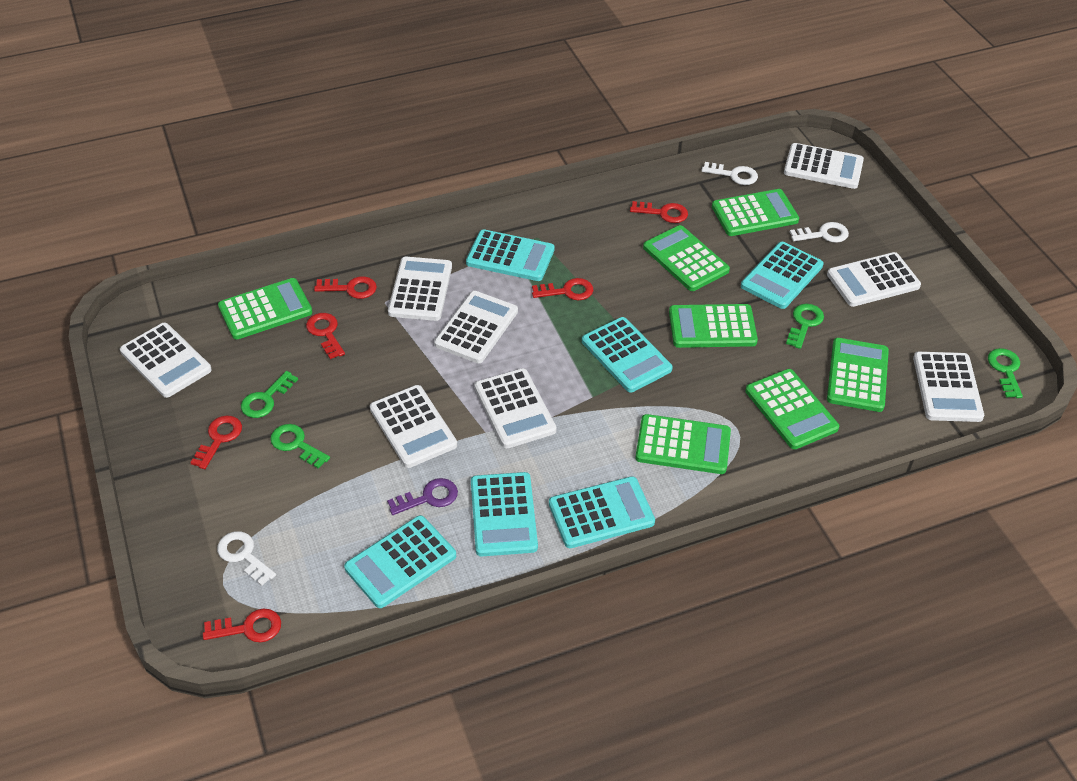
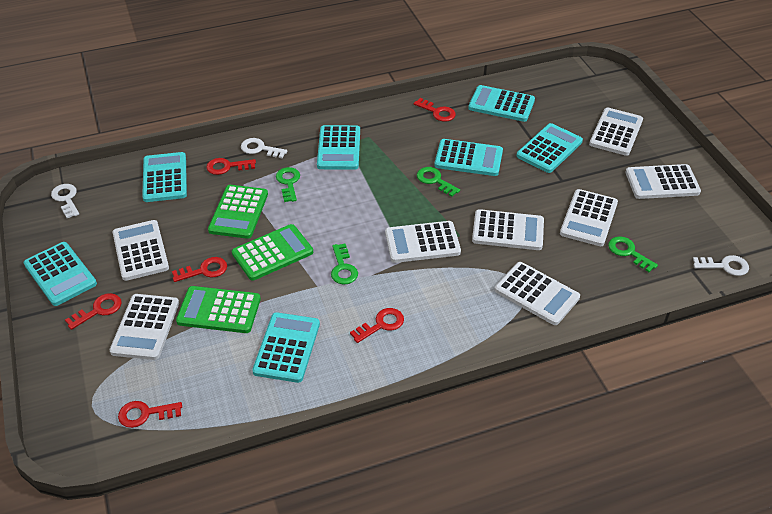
green calculator: 7 -> 3
purple key: 1 -> 0
turquoise calculator: 6 -> 7

